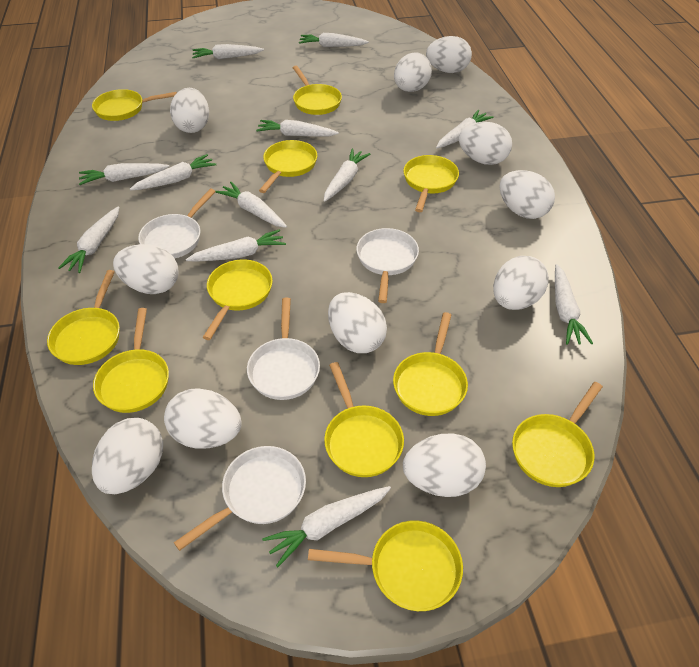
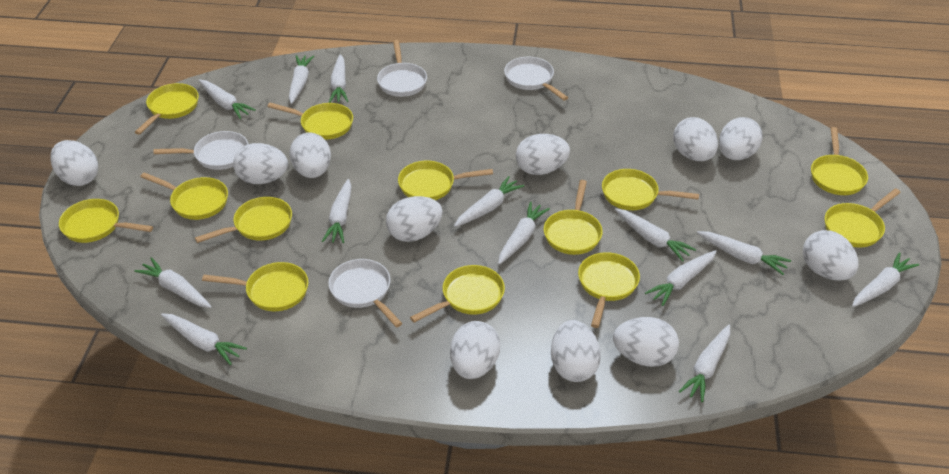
white carrot: 12 -> 13
yellow pan: 11 -> 13

